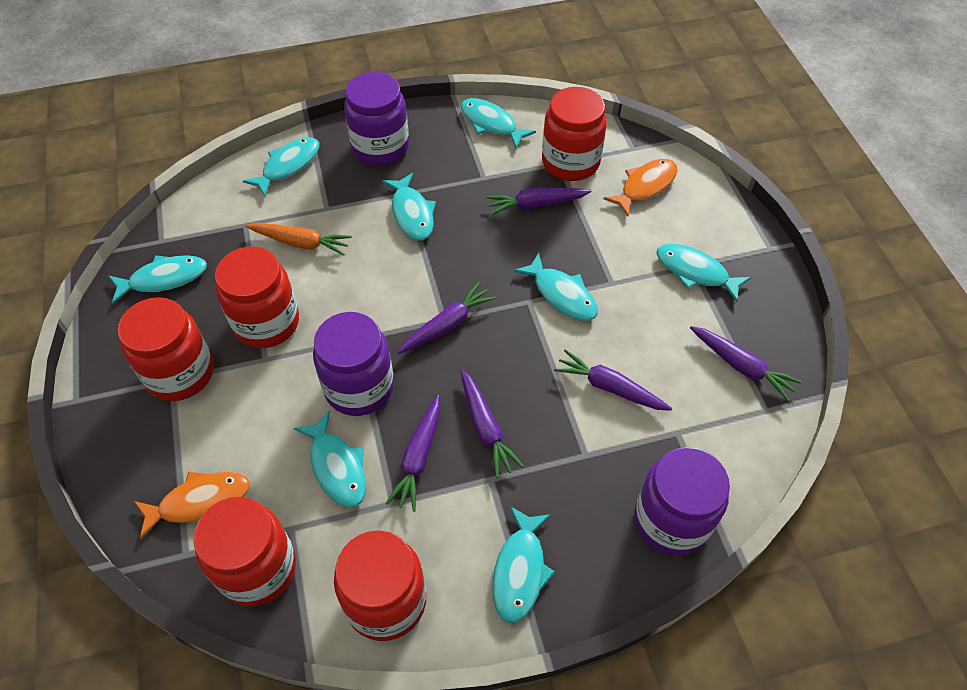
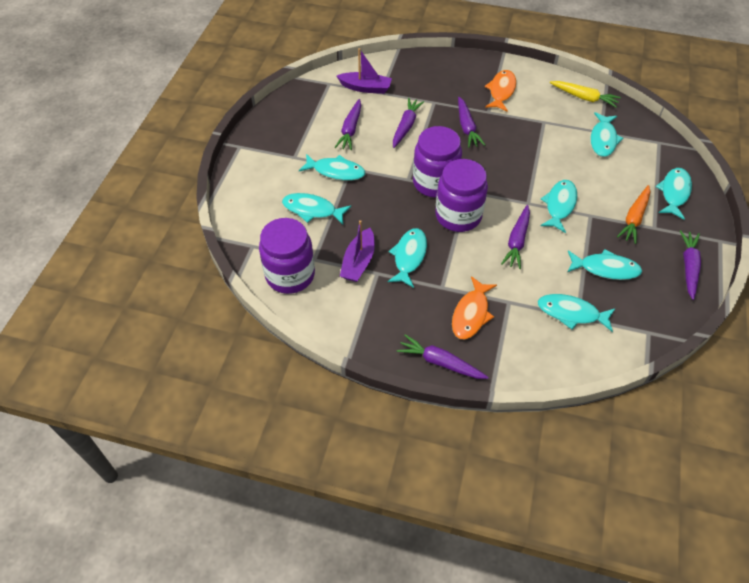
purple boat: 0 -> 2
red jar: 5 -> 0
yellow carrot: 0 -> 1

